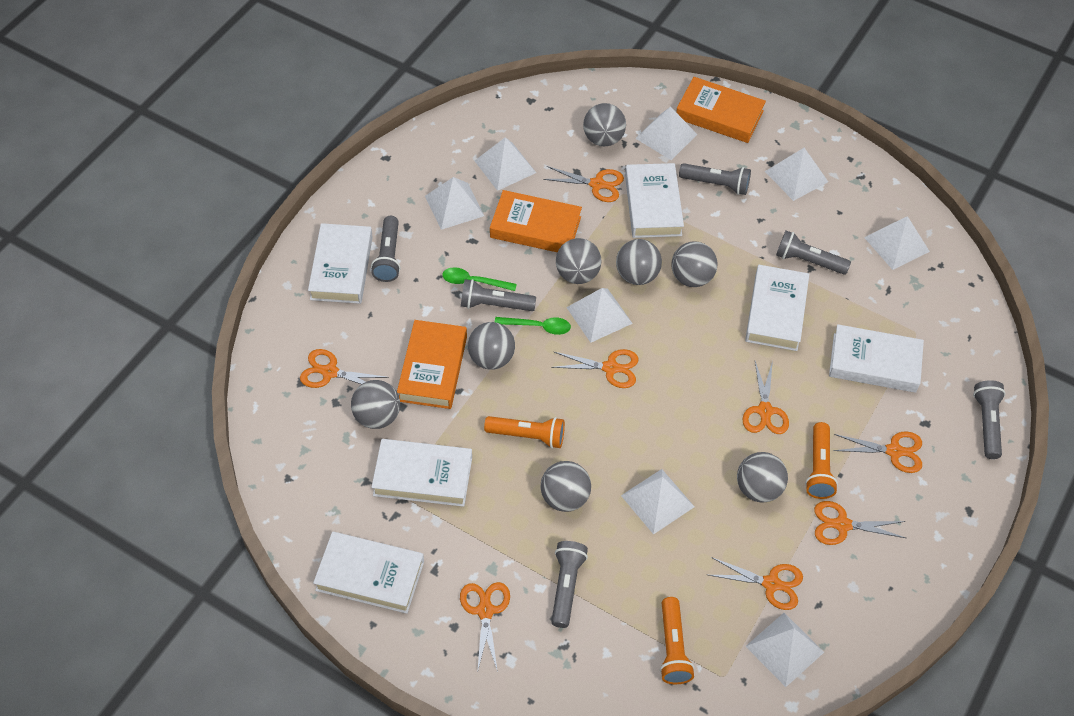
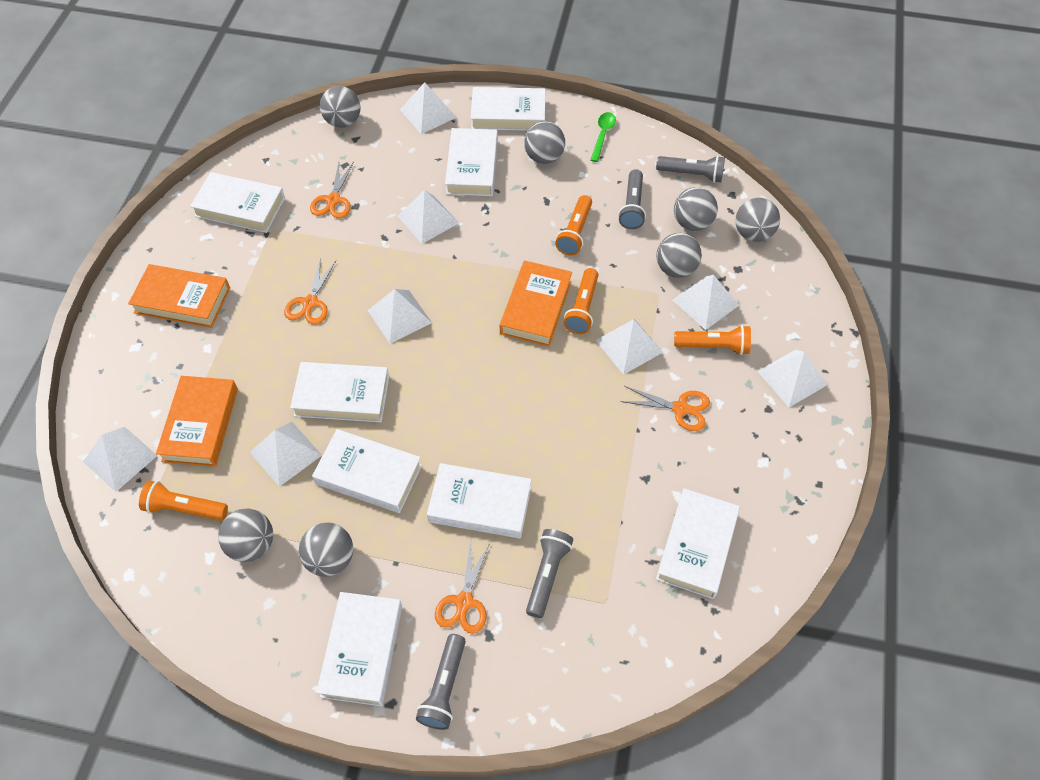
green spoon: 2 -> 1
grey ball: 8 -> 7
grey flashlight: 6 -> 4
orange flashlight: 3 -> 4
orange scissors: 8 -> 4
white book: 6 -> 8

